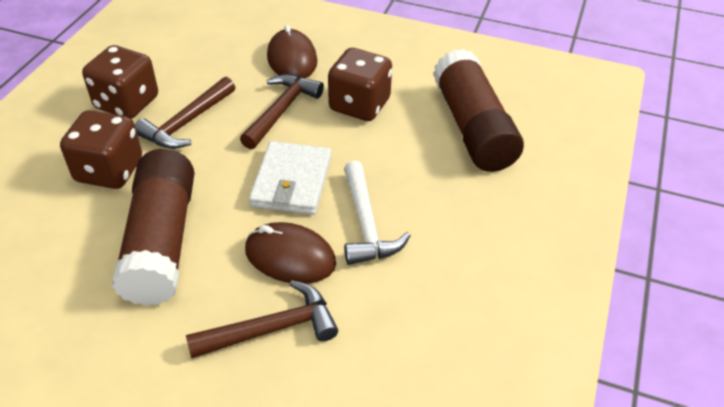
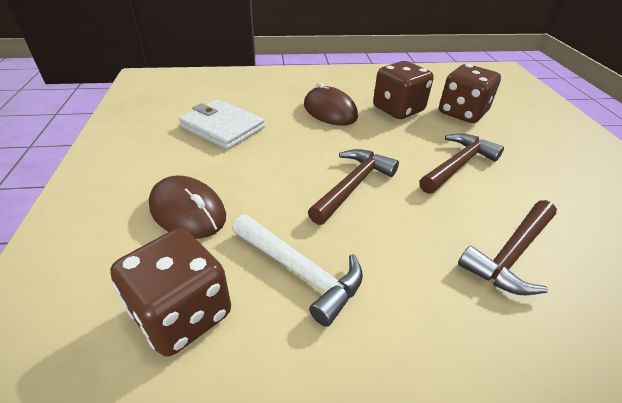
brown glue stick: 2 -> 0

